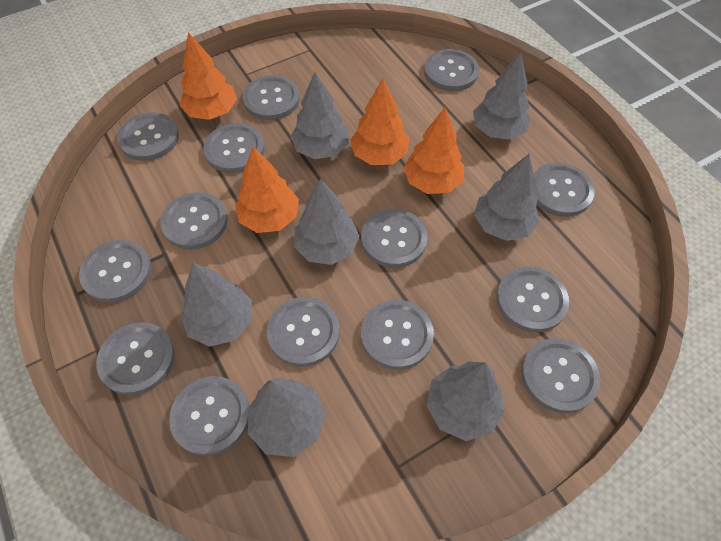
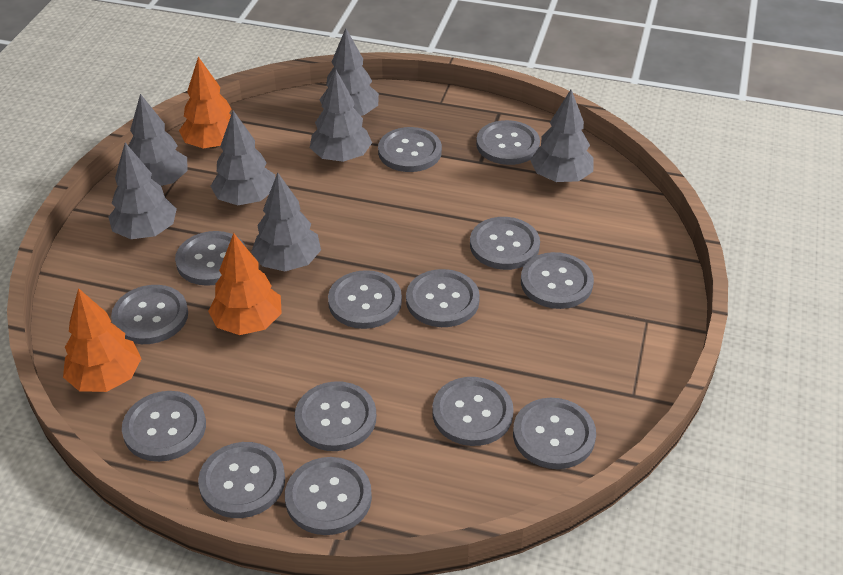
orange tree: 4 -> 3

